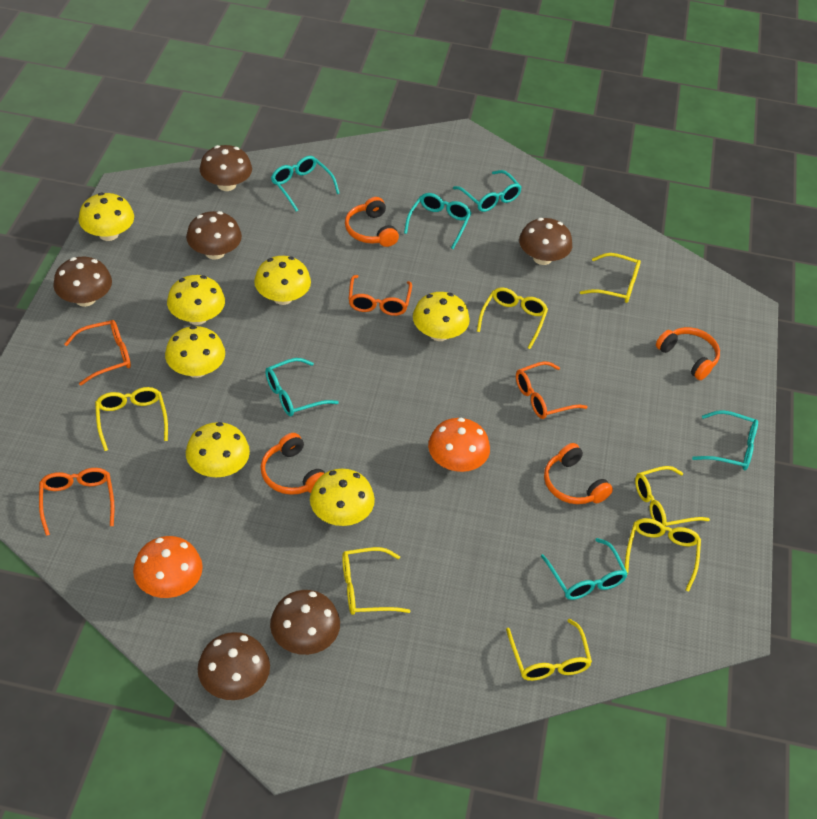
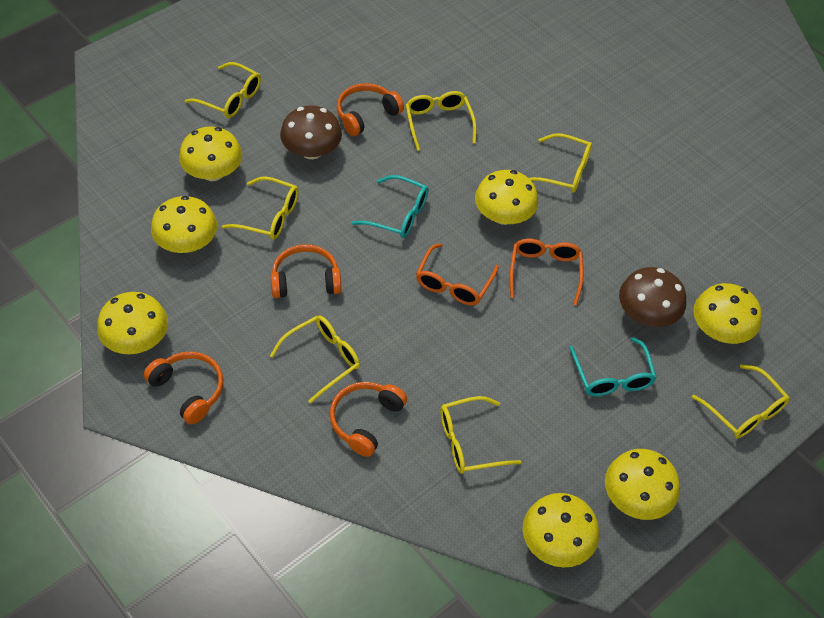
brown mushroom: 6 -> 2
orange glasses: 4 -> 2
orange mushroom: 2 -> 0
turquoise glasses: 6 -> 2

